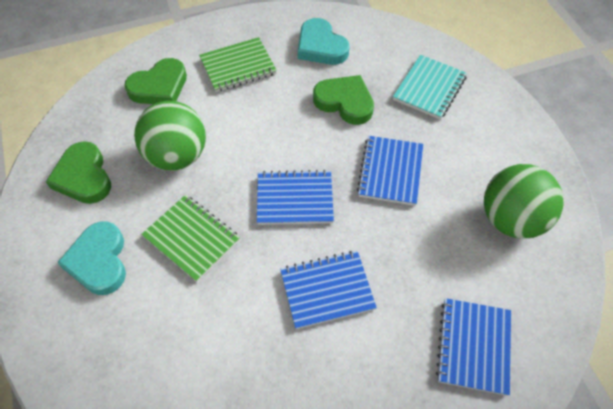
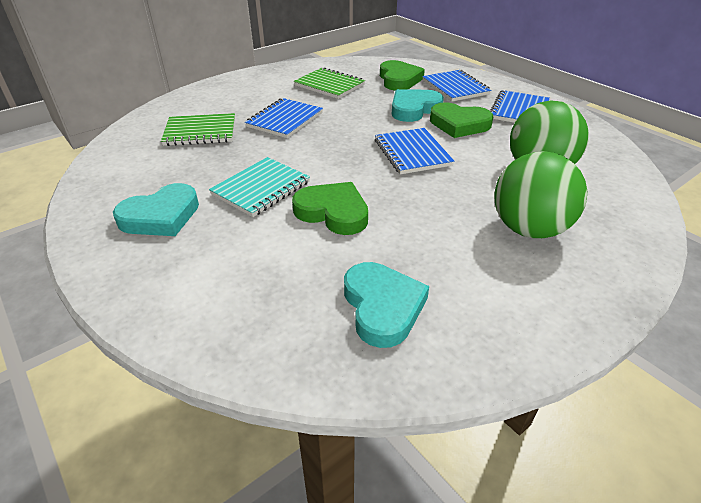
turquoise heart: 2 -> 3

